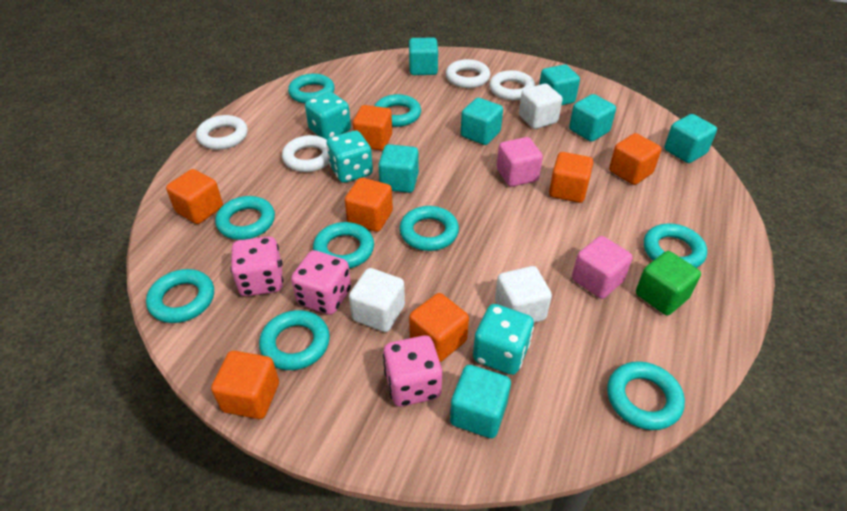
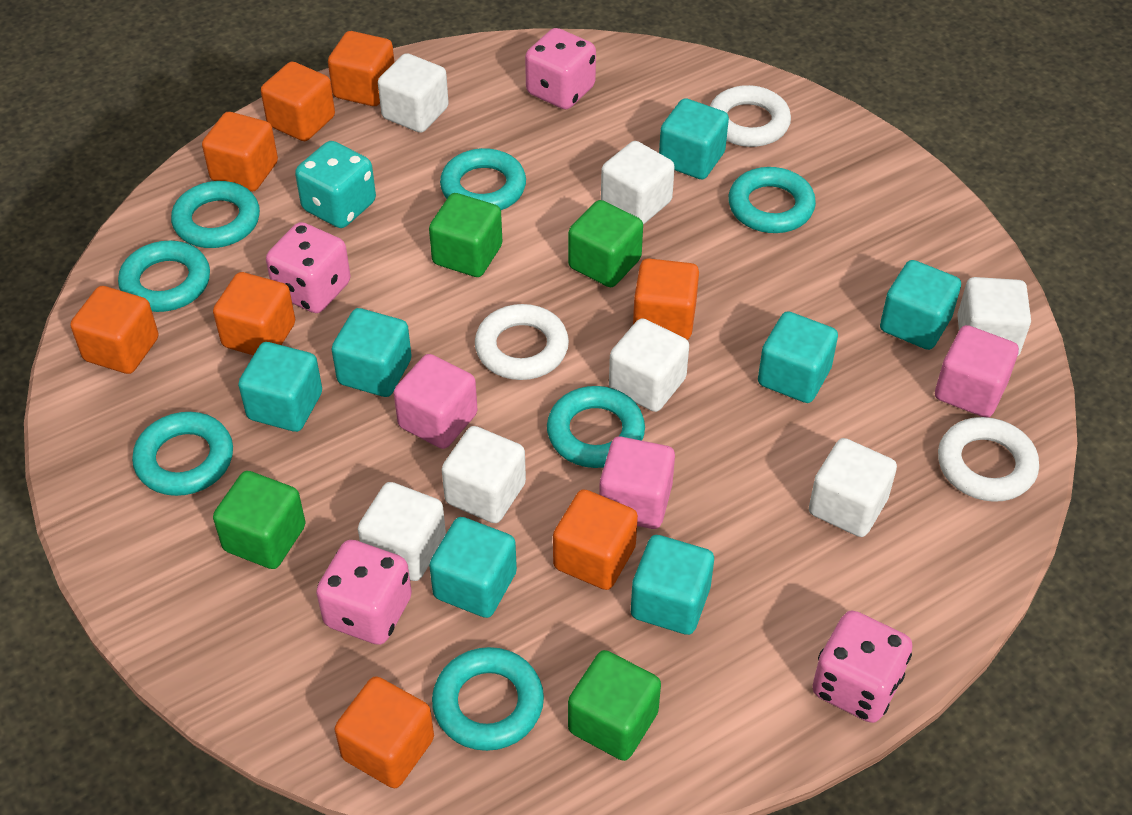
green cube: 1 -> 4
orange cube: 7 -> 8
pink cube: 2 -> 3
pink dice: 3 -> 4
turquoise dice: 3 -> 1
turquoise ring: 9 -> 7
white cube: 3 -> 7
white ring: 4 -> 3

